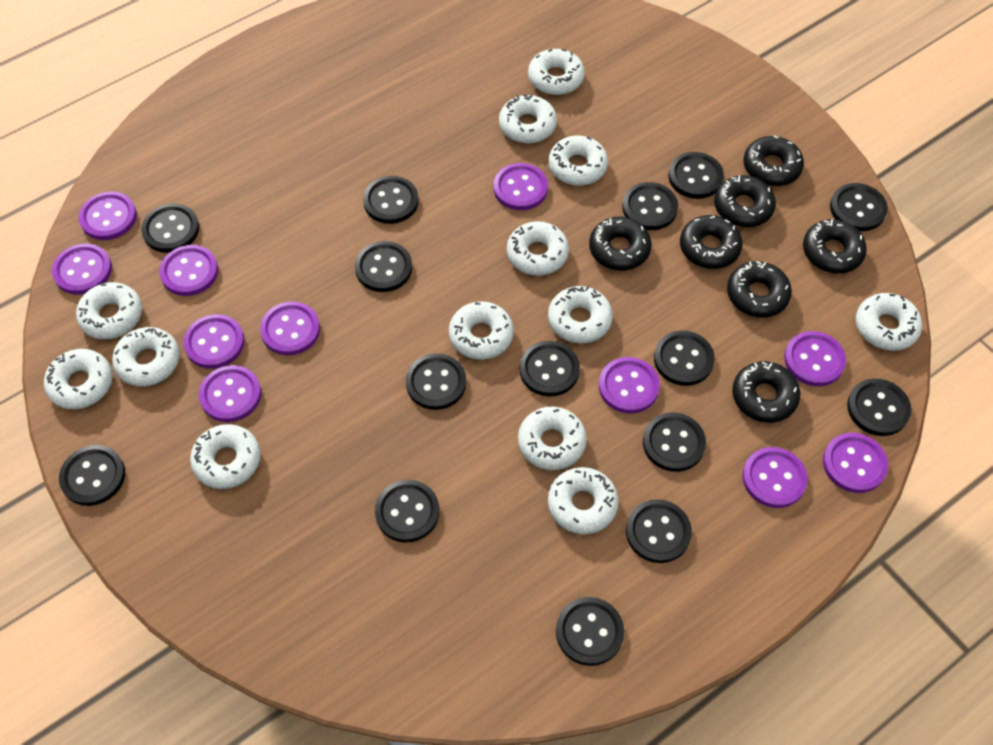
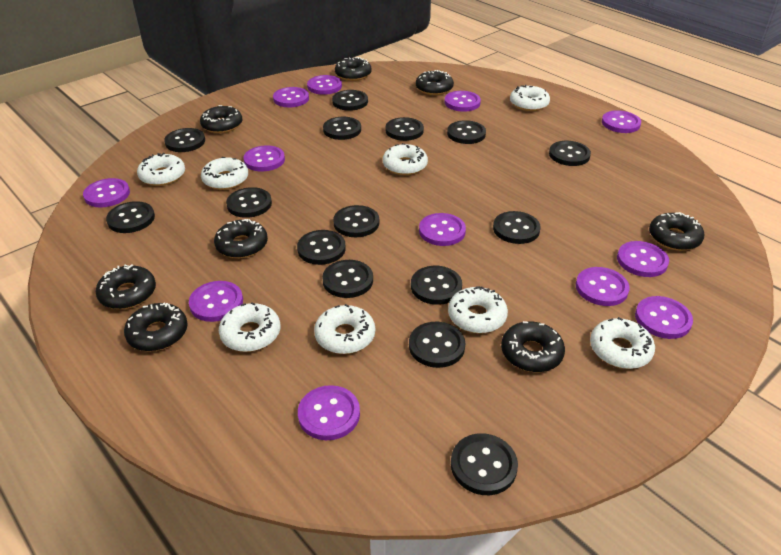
black donut: 7 -> 8
purple button: 11 -> 12
white donut: 13 -> 8

